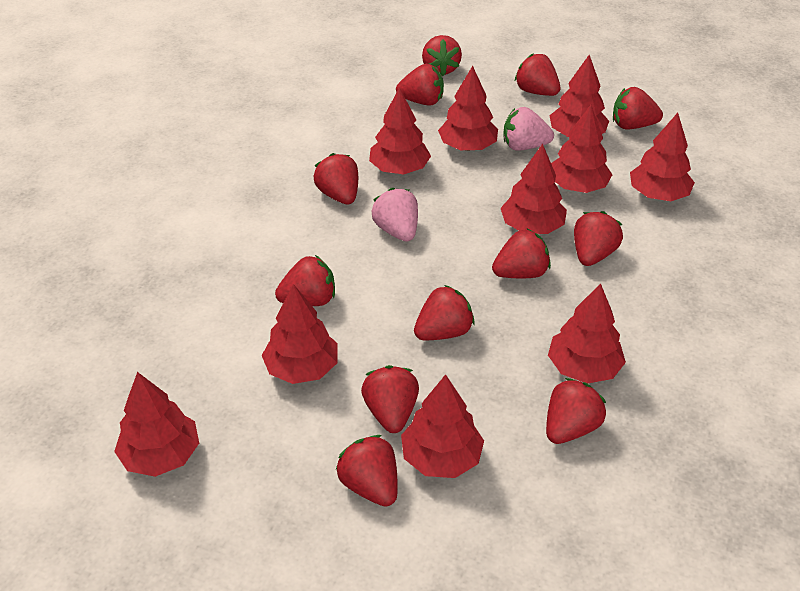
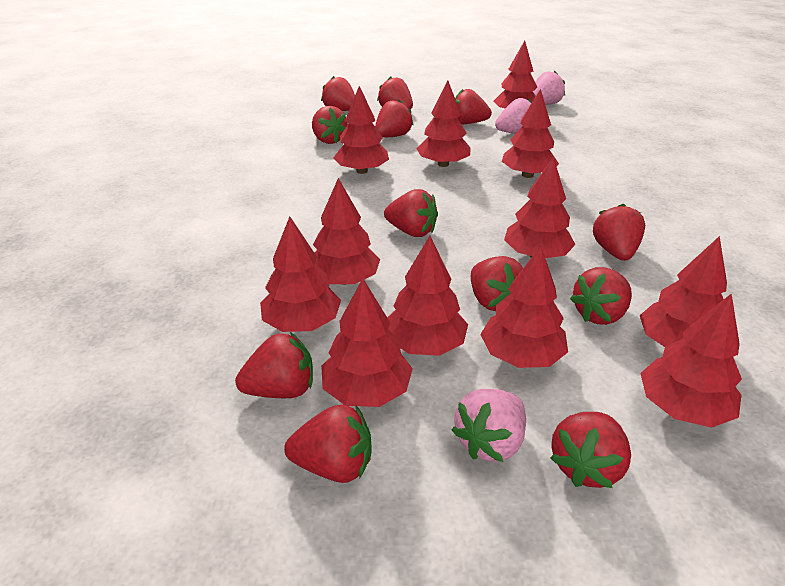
pink strawberry: 2 -> 3
red tree: 10 -> 12

